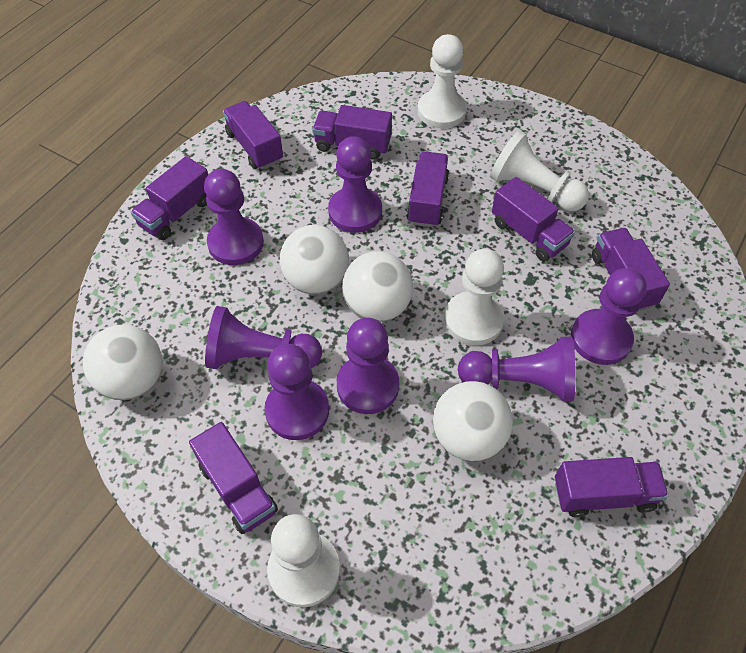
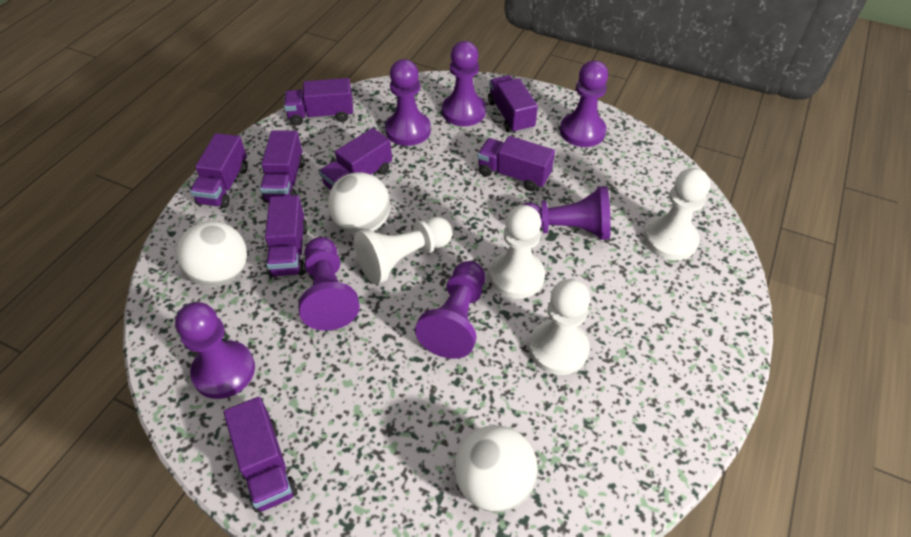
white ball: 4 -> 3

